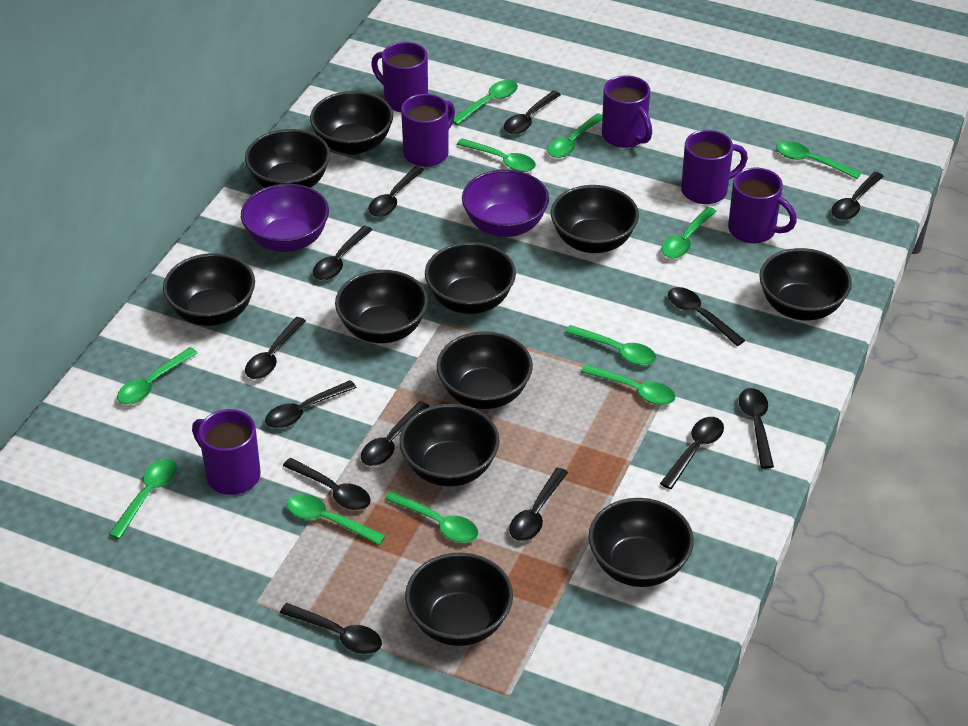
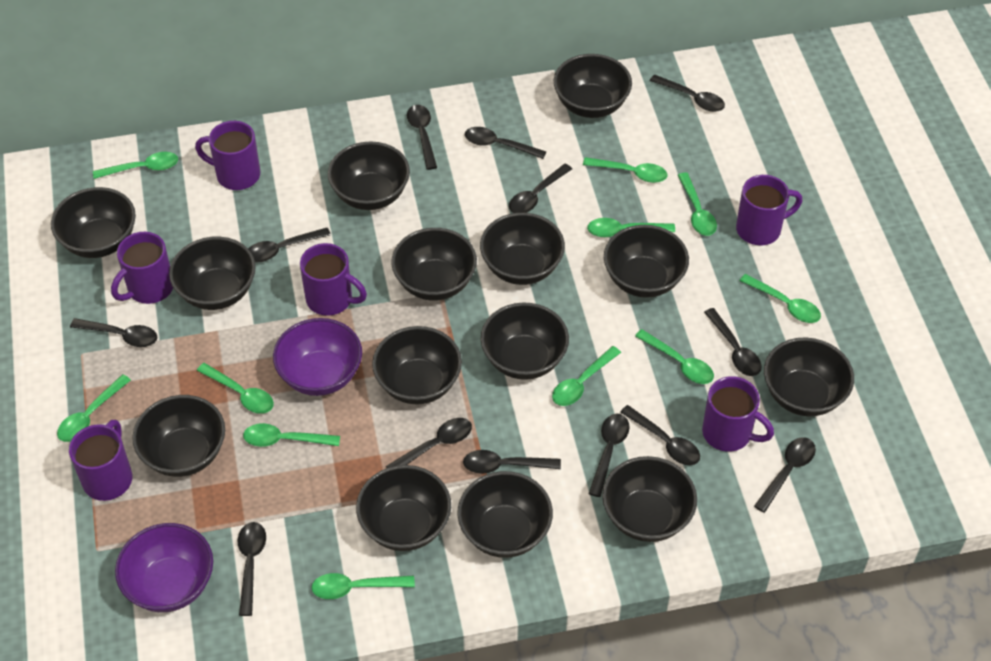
black bowl: 11 -> 14

